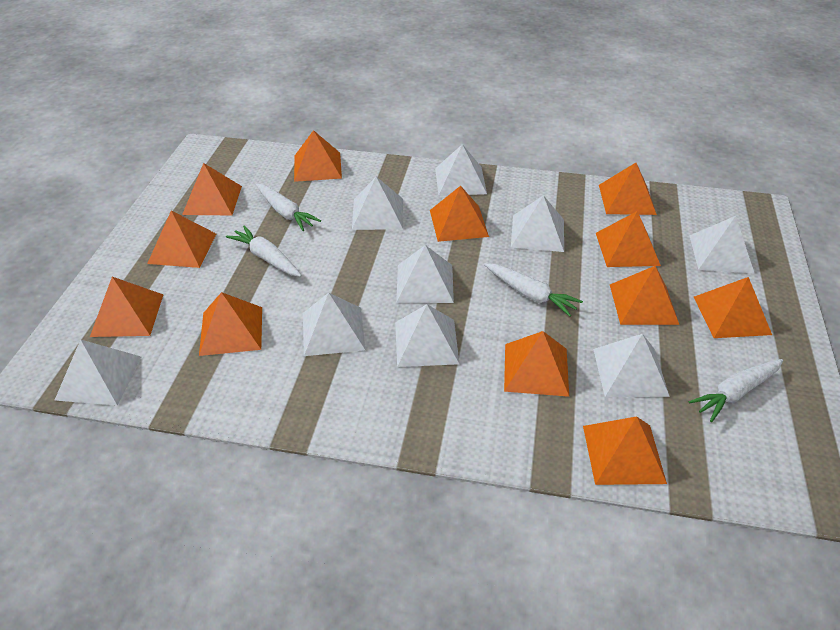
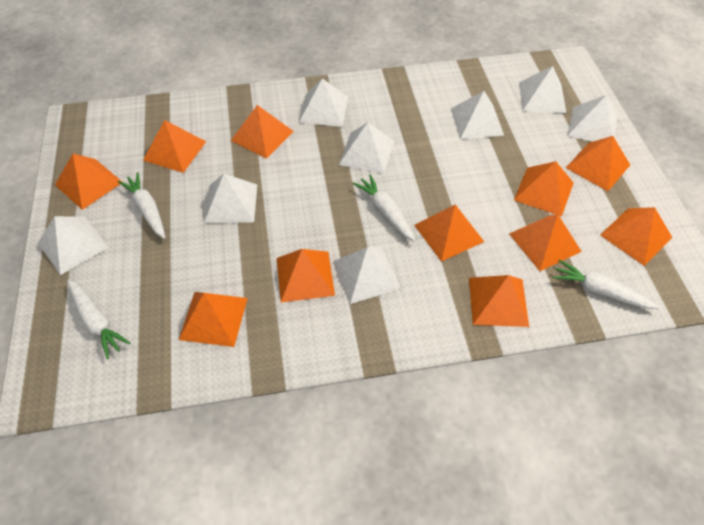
orange pyramid: 12 -> 11
white pyramid: 9 -> 8

